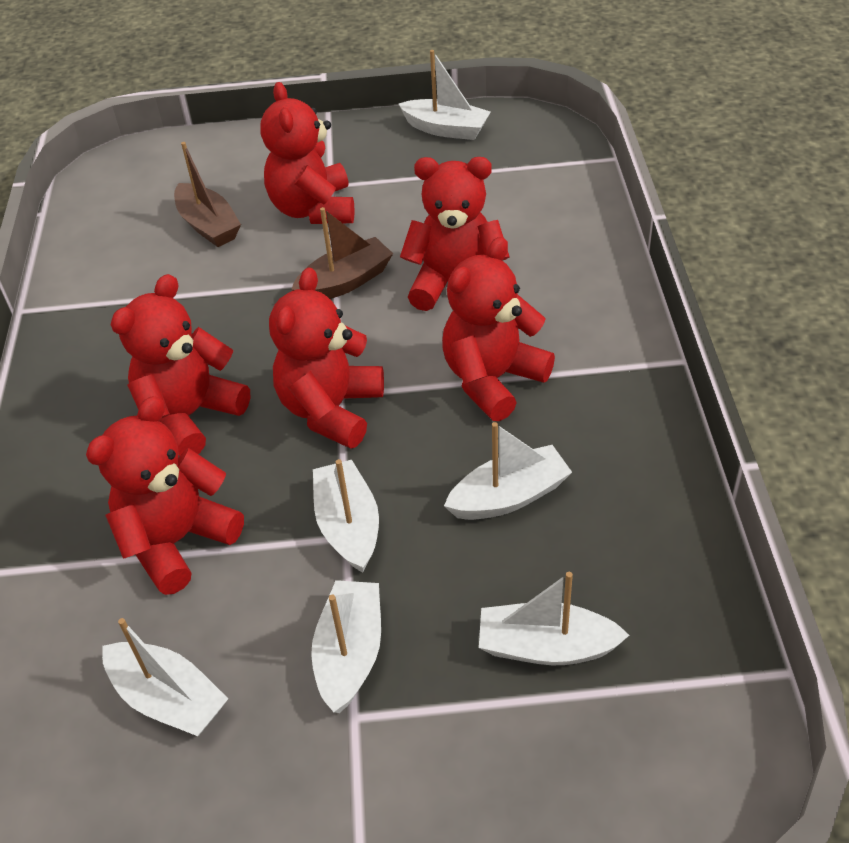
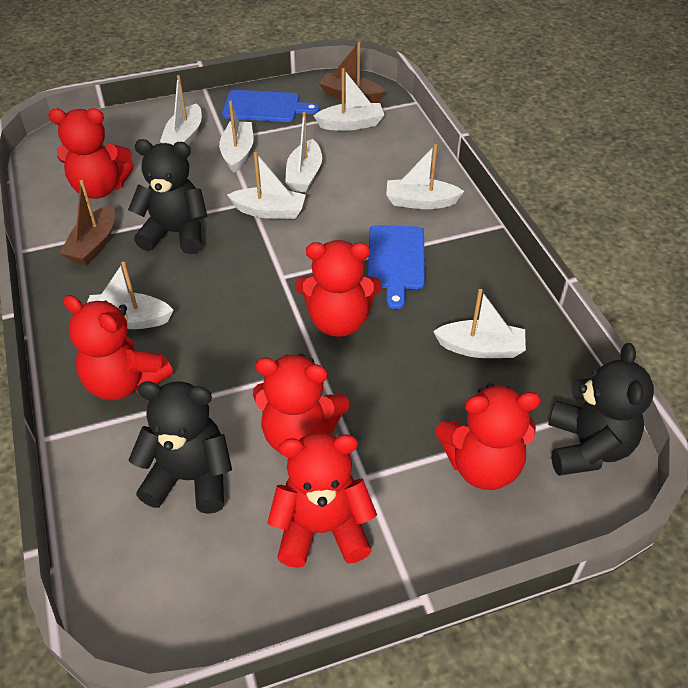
black teddy bear: 0 -> 3
blue cutting board: 0 -> 2
white boat: 6 -> 8

